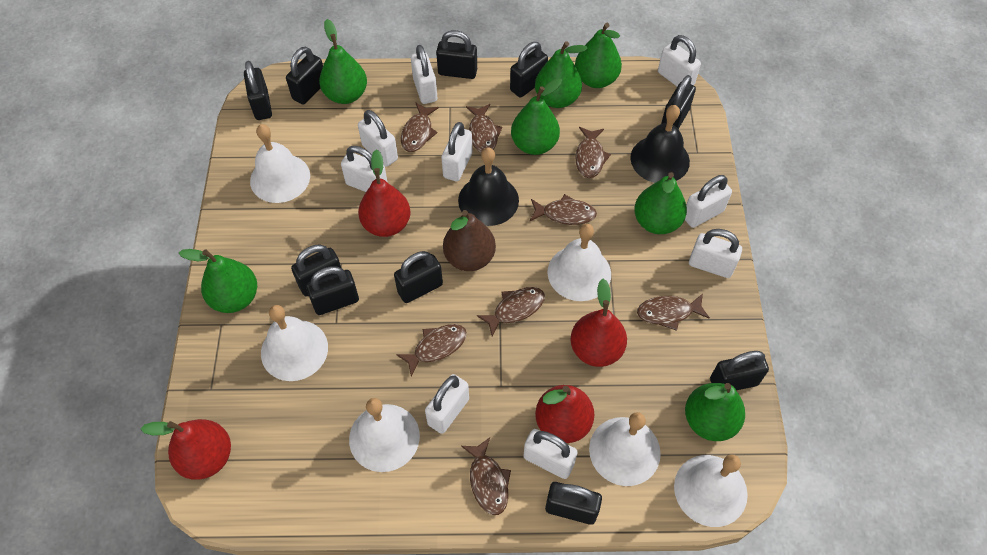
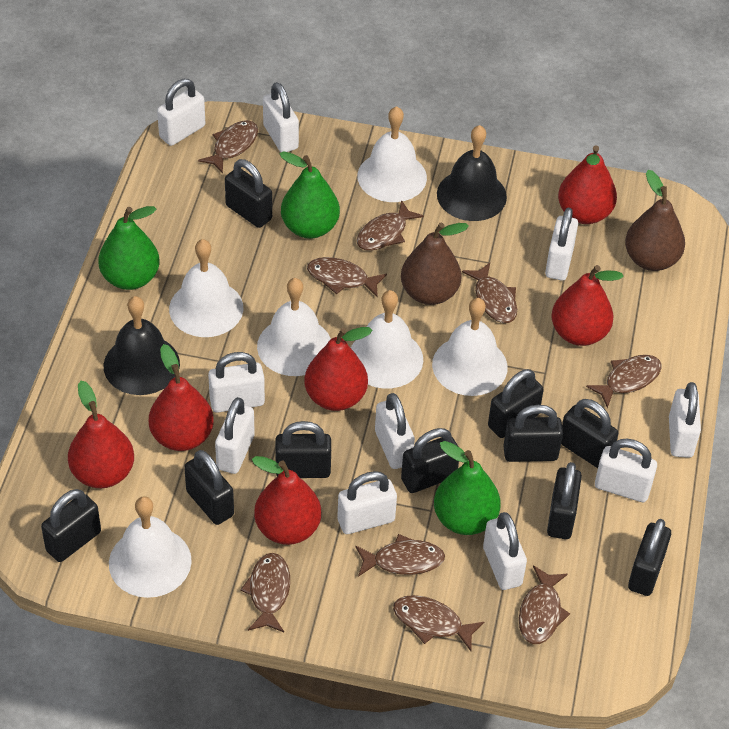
brown fish: 8 -> 9
brown pear: 1 -> 2
green pear: 7 -> 3
red pear: 4 -> 6
white padlock: 9 -> 10

